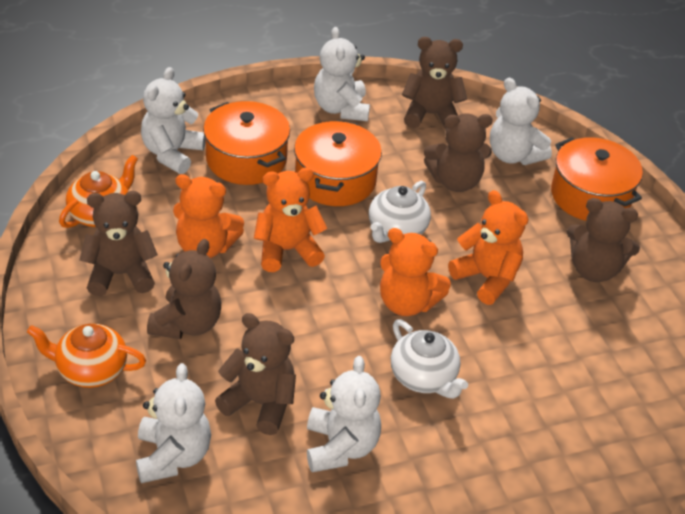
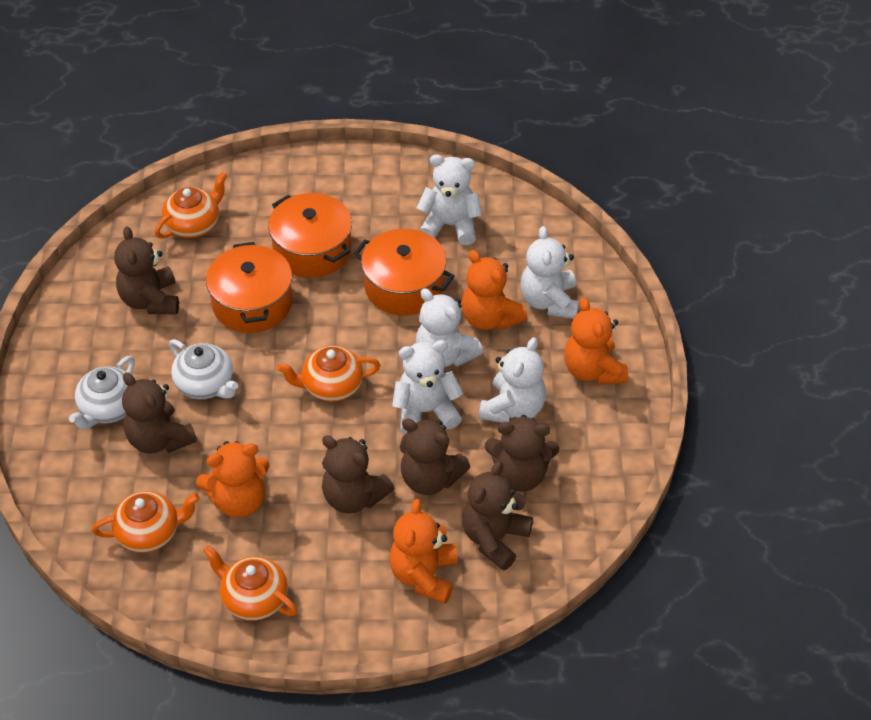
orange teapot: 2 -> 4

